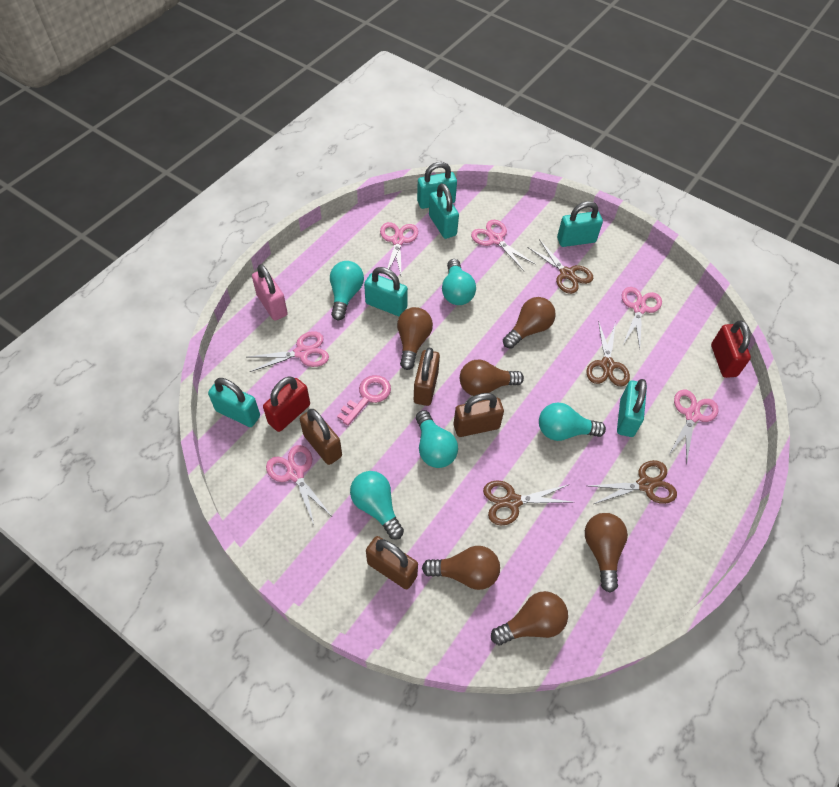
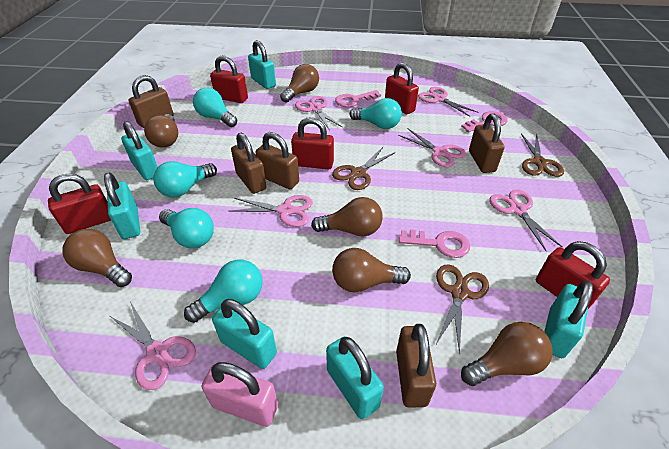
brown padlock: 4 -> 5
brown scissors: 4 -> 3
pink key: 1 -> 3
red padlock: 2 -> 5

